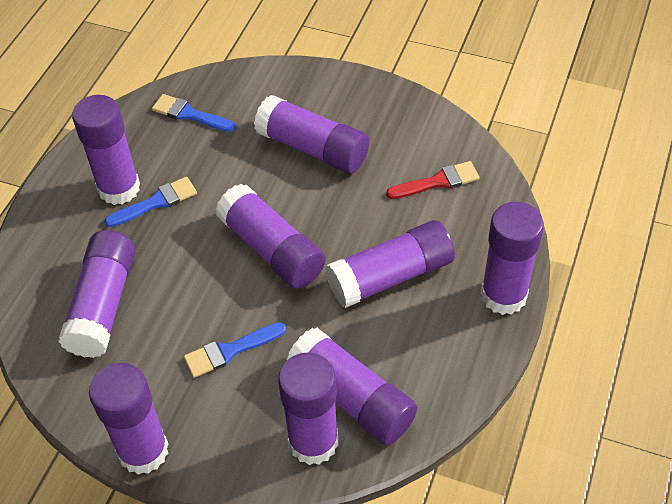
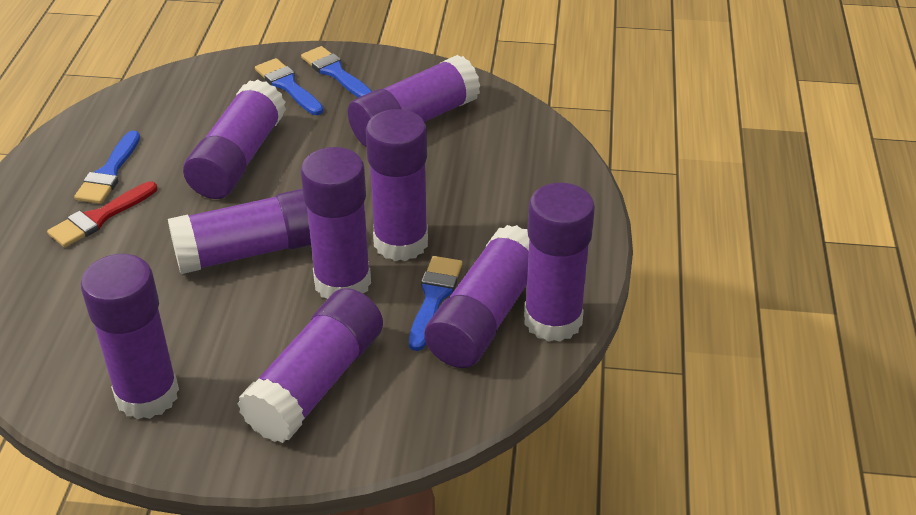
blue brush: 3 -> 4

